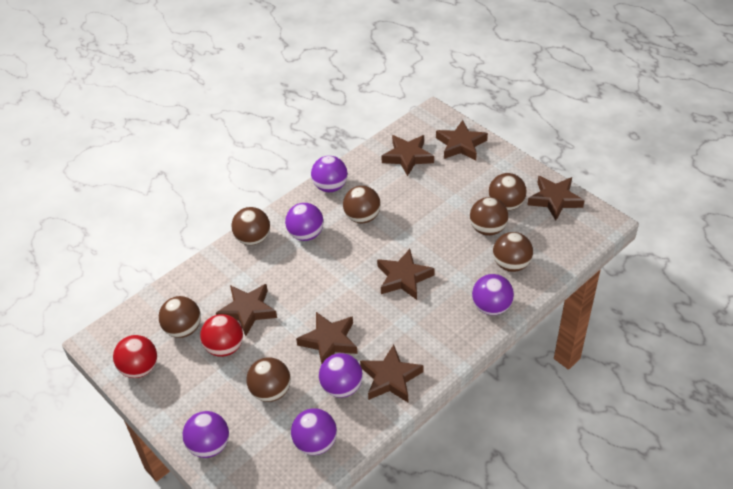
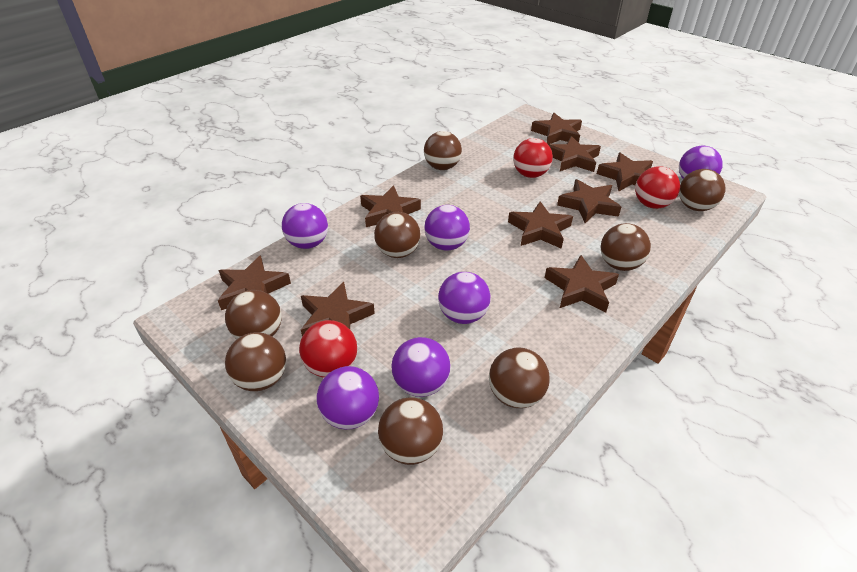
brown ball: 7 -> 8
brown star: 7 -> 9
red ball: 2 -> 3

